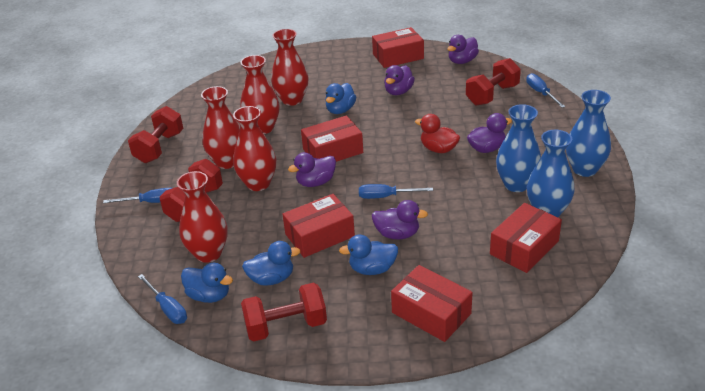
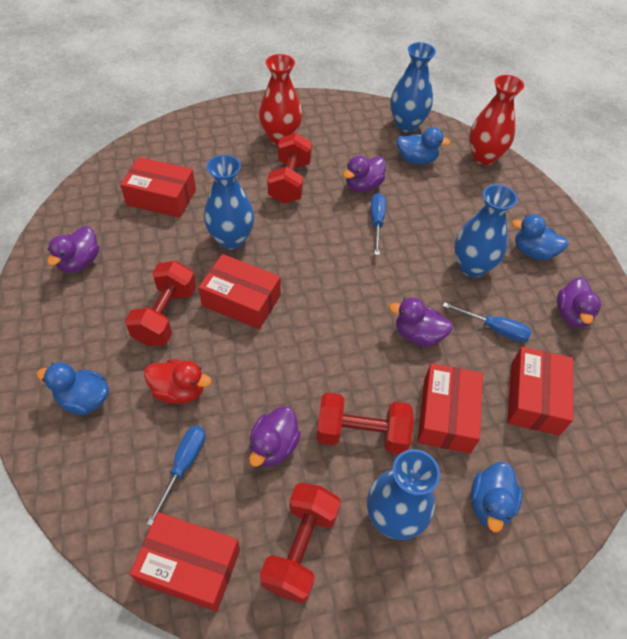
blue screwdriver: 4 -> 3
blue vase: 3 -> 4
red vase: 5 -> 2

